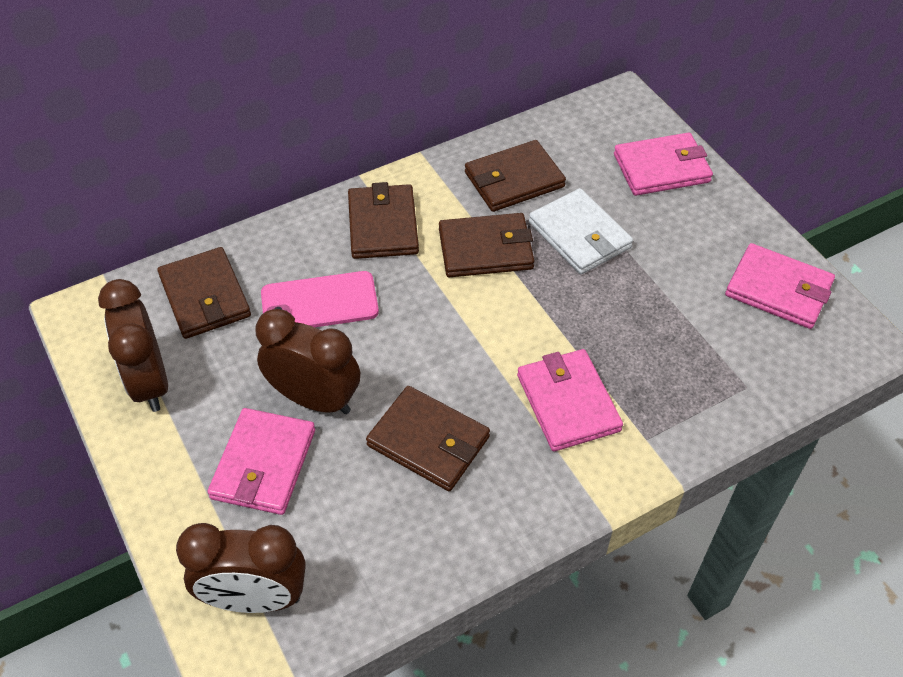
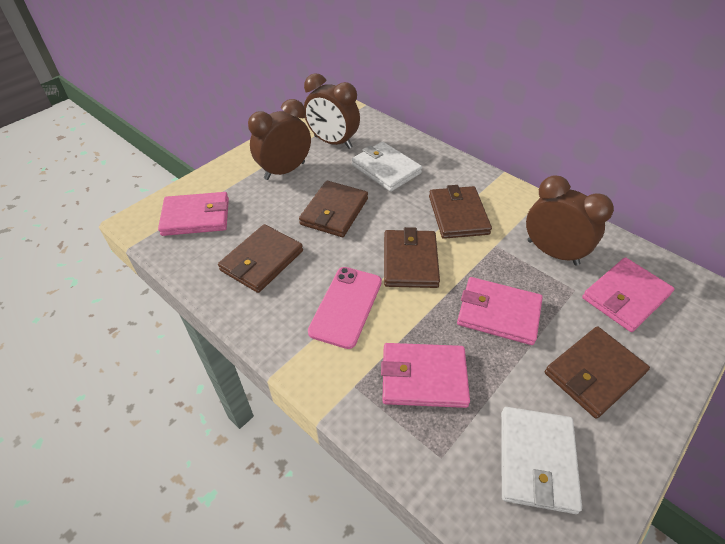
white wallet: 1 -> 2

